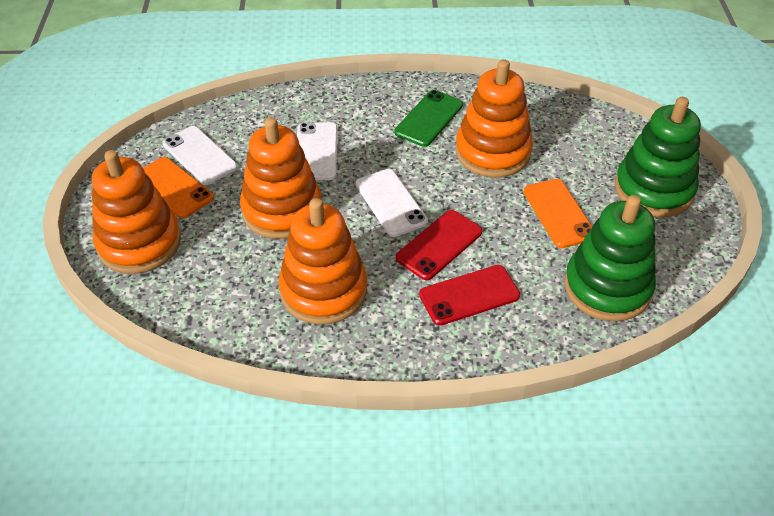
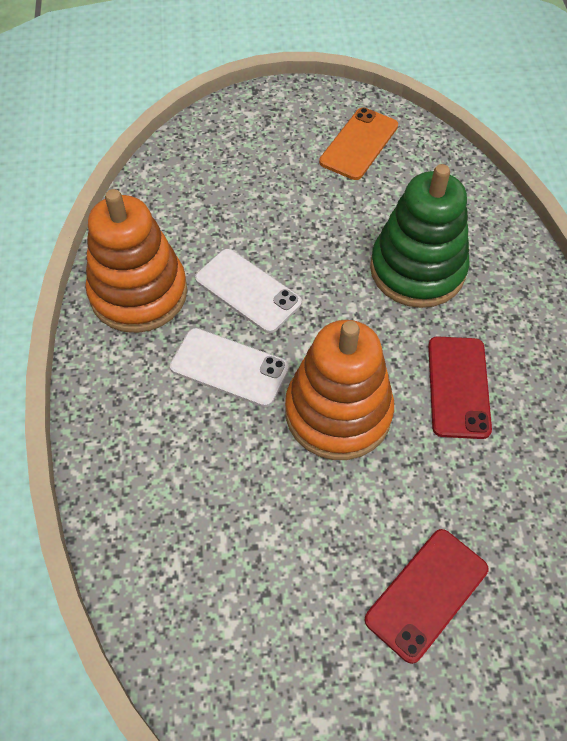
green phone: 1 -> 0
green stacking toy: 2 -> 1
orange phone: 2 -> 1
orange stacking toy: 4 -> 2
white phone: 3 -> 2

